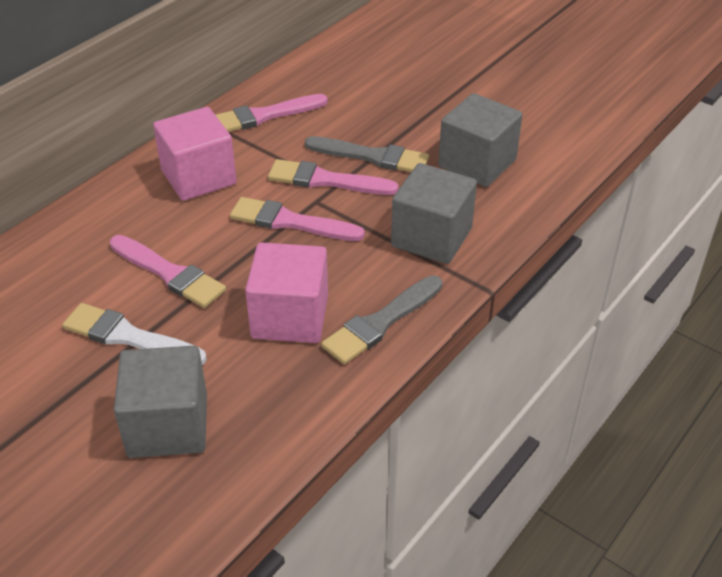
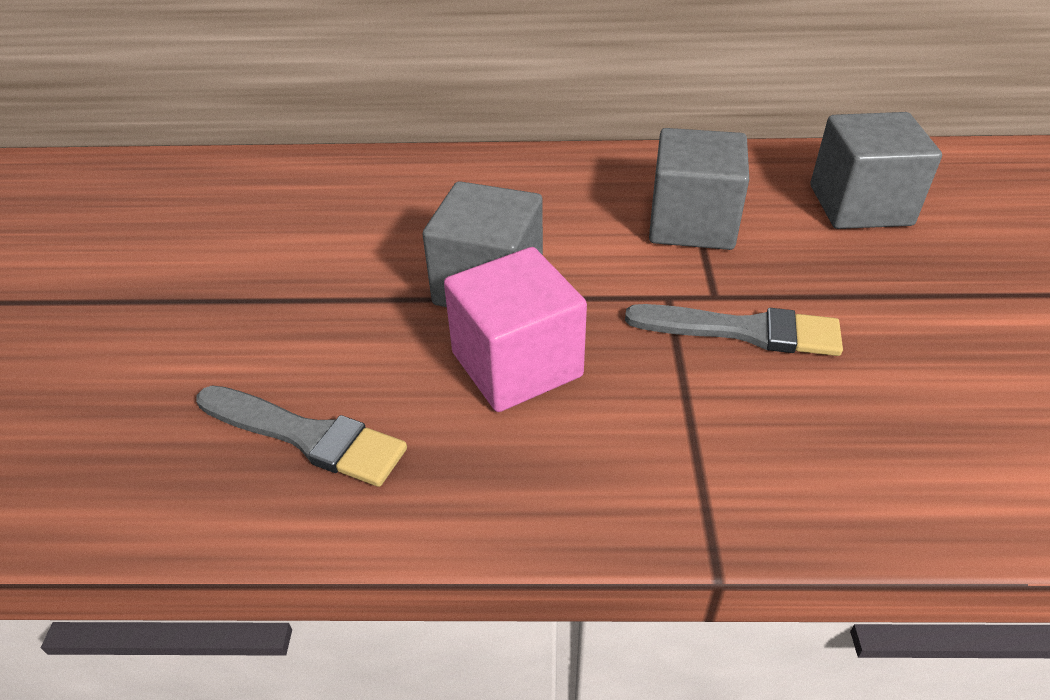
pink brush: 4 -> 0
pink cube: 2 -> 1
white brush: 1 -> 0

